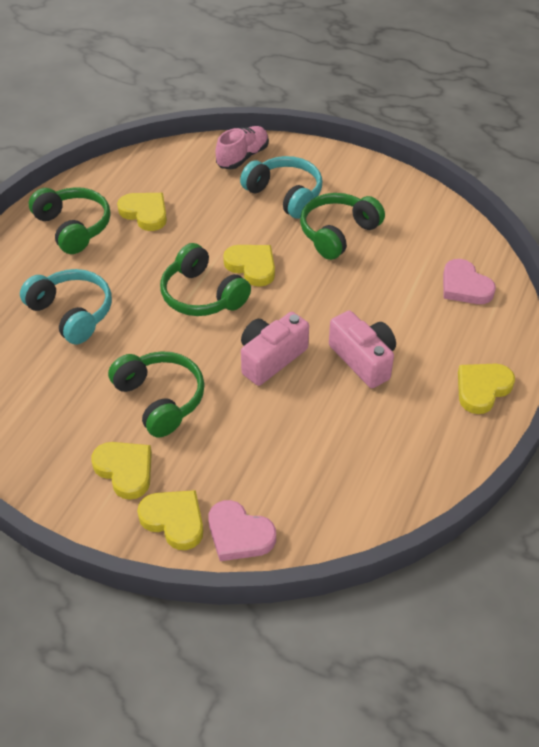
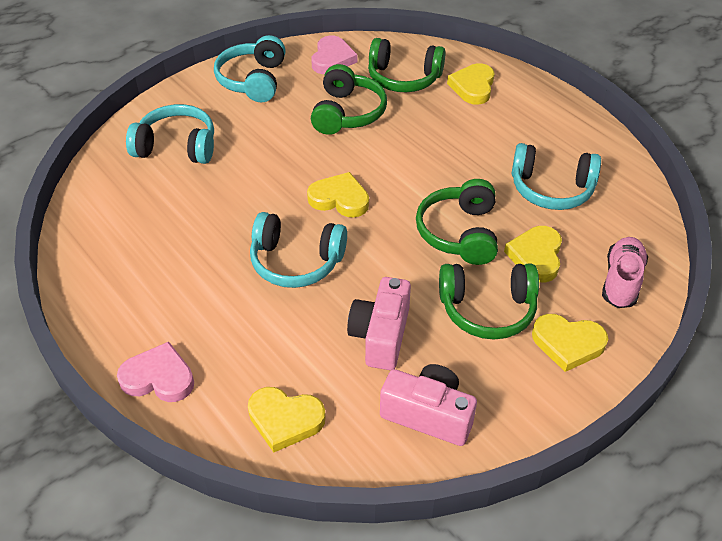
turquoise headphones: 2 -> 4

